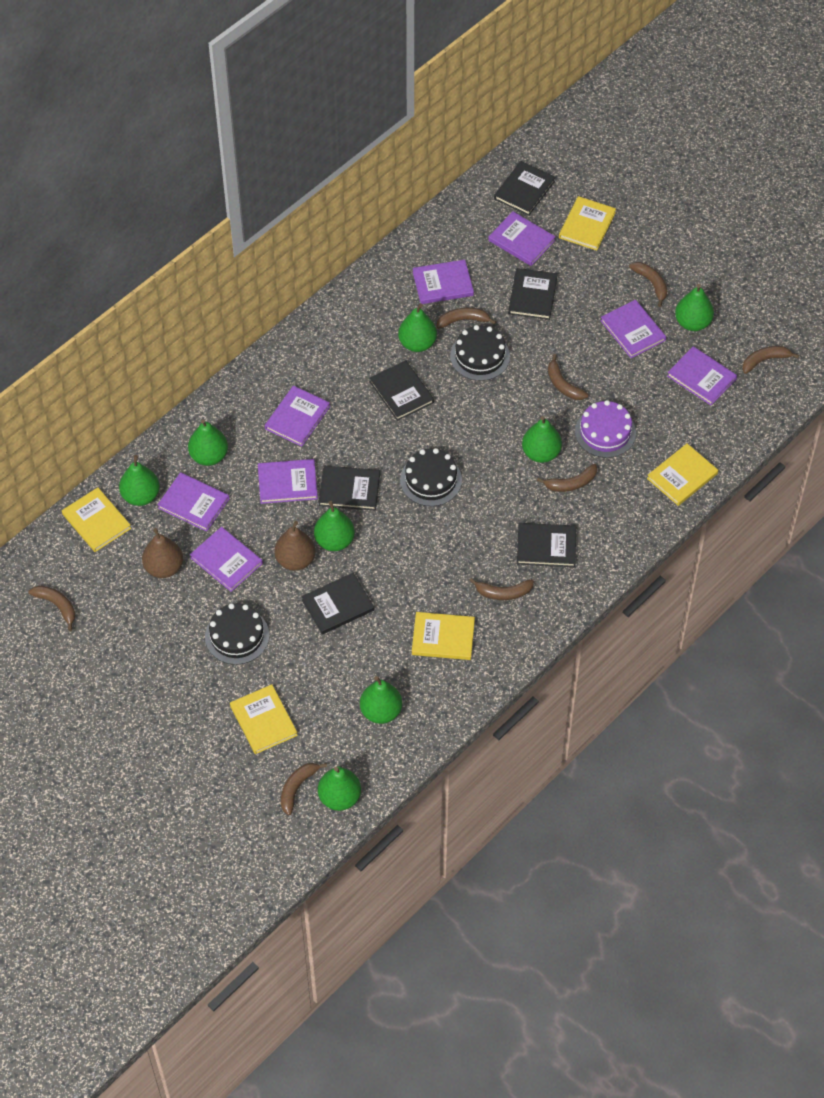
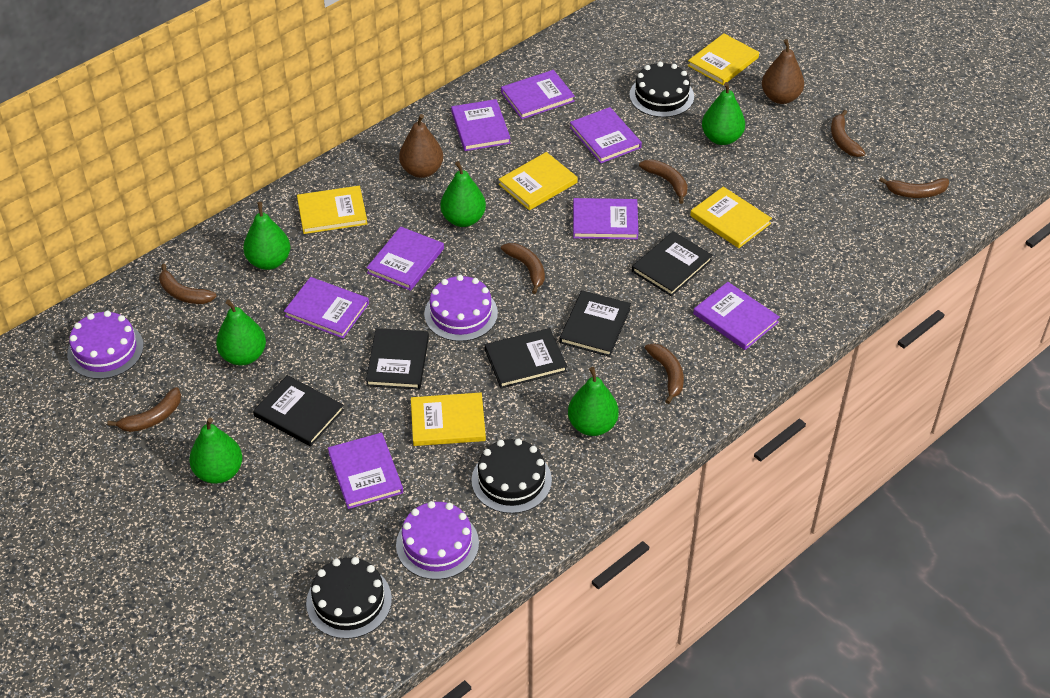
black book: 6 -> 5
brown banana: 8 -> 7
green pear: 8 -> 6
purple cake: 1 -> 3

